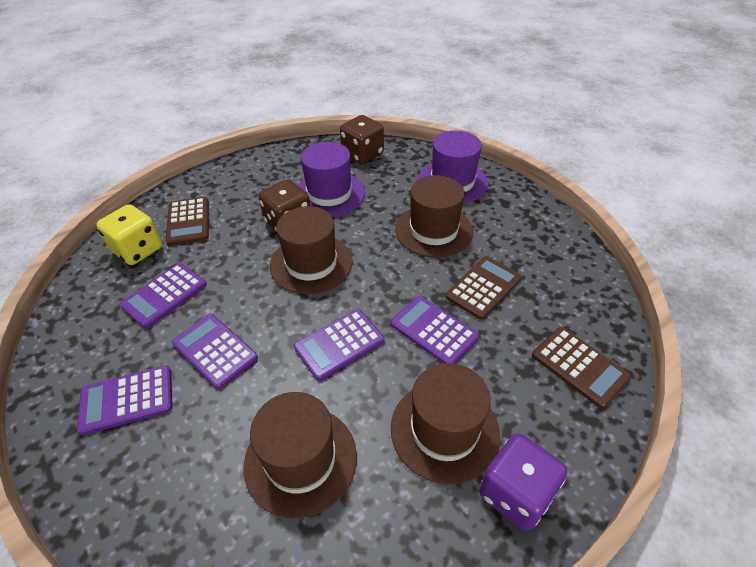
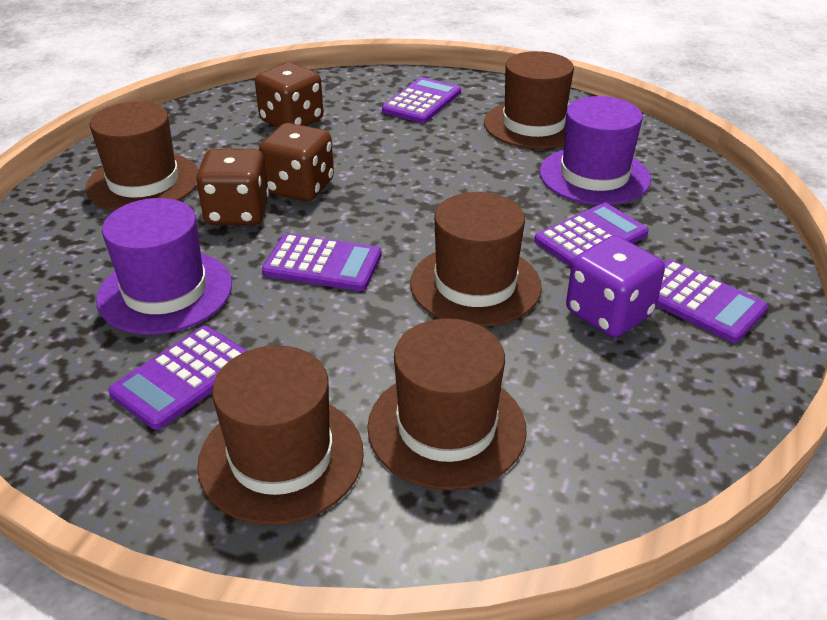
brown calculator: 3 -> 0
brown dice: 2 -> 3
brown hat: 4 -> 5
yellow dice: 1 -> 0

